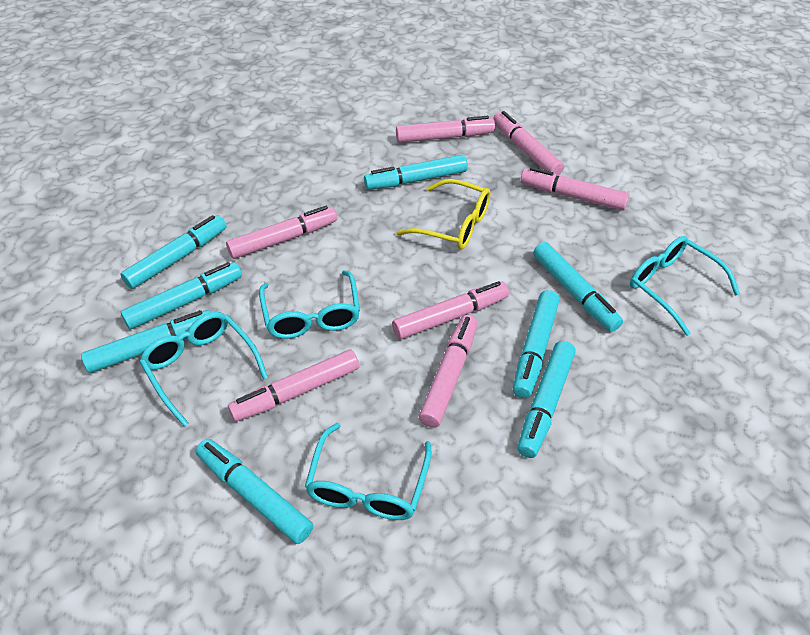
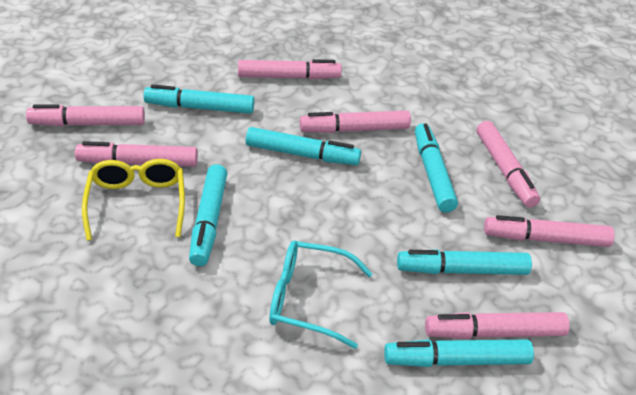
turquoise glasses: 4 -> 1
turquoise marker: 8 -> 6

